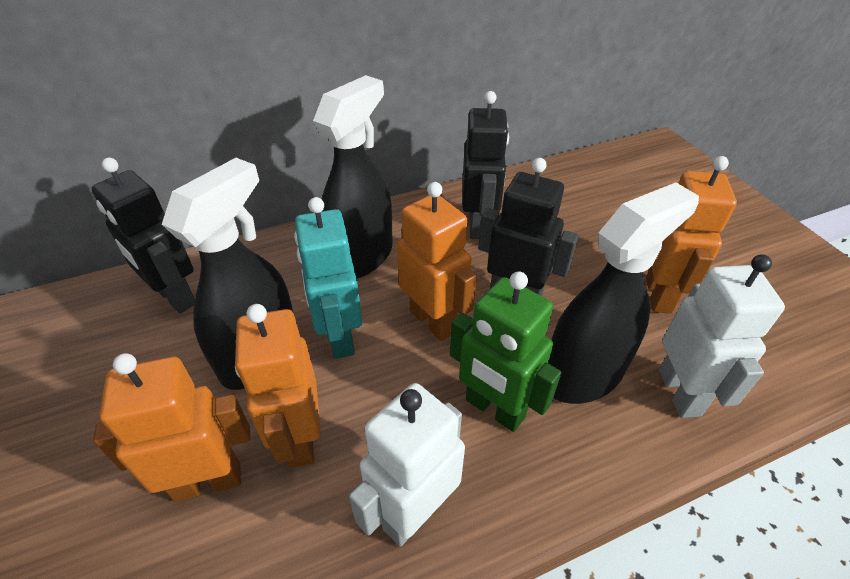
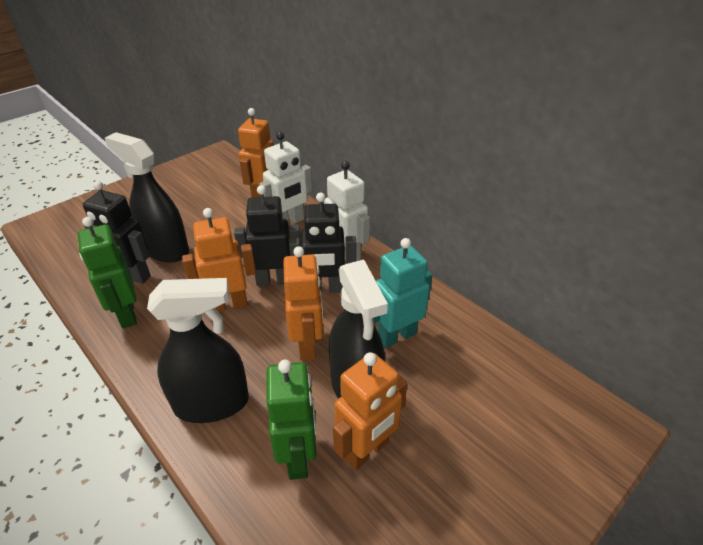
green robot: 1 -> 2

